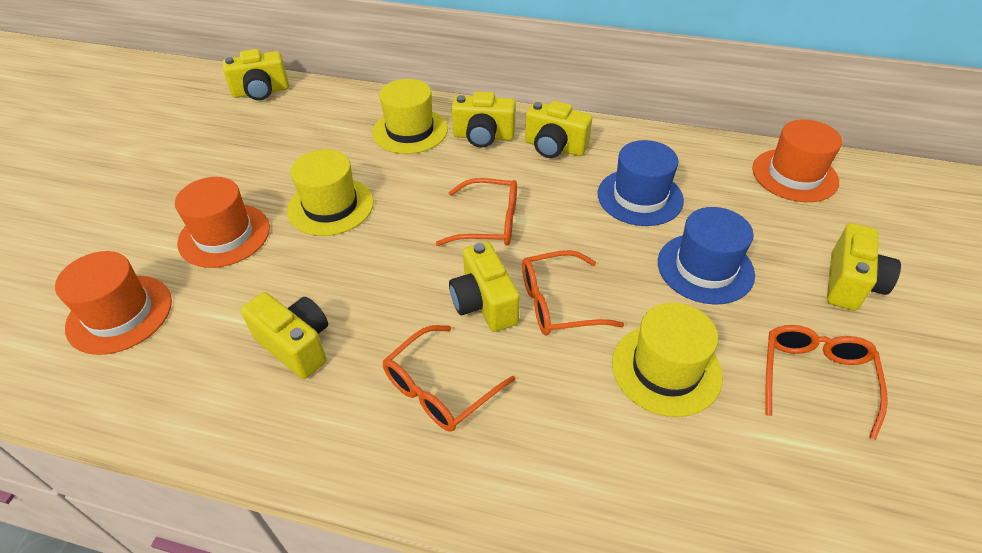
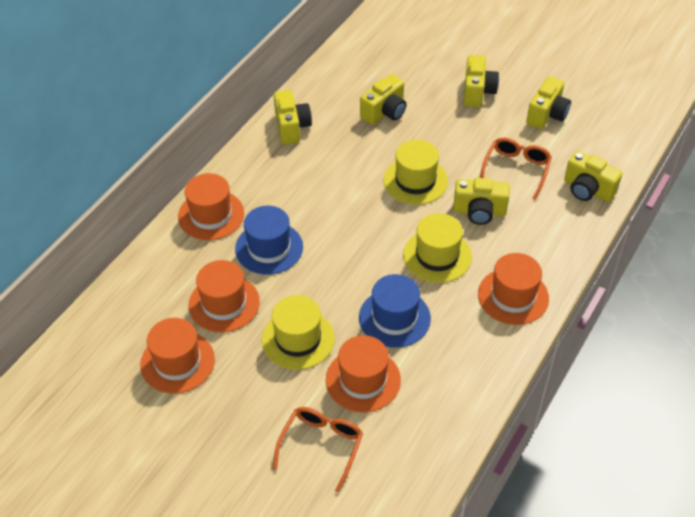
orange glasses: 4 -> 2
orange hat: 3 -> 5

